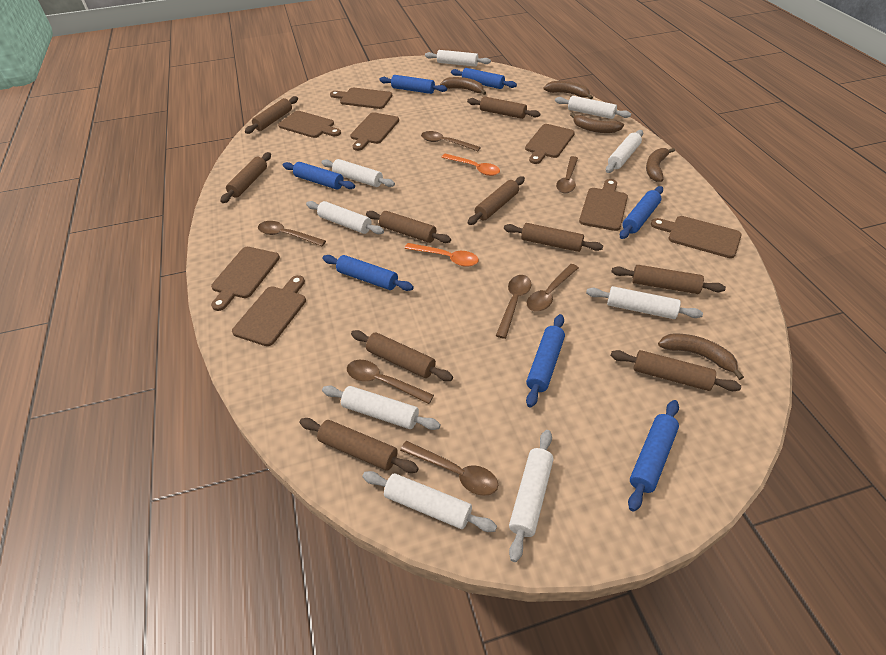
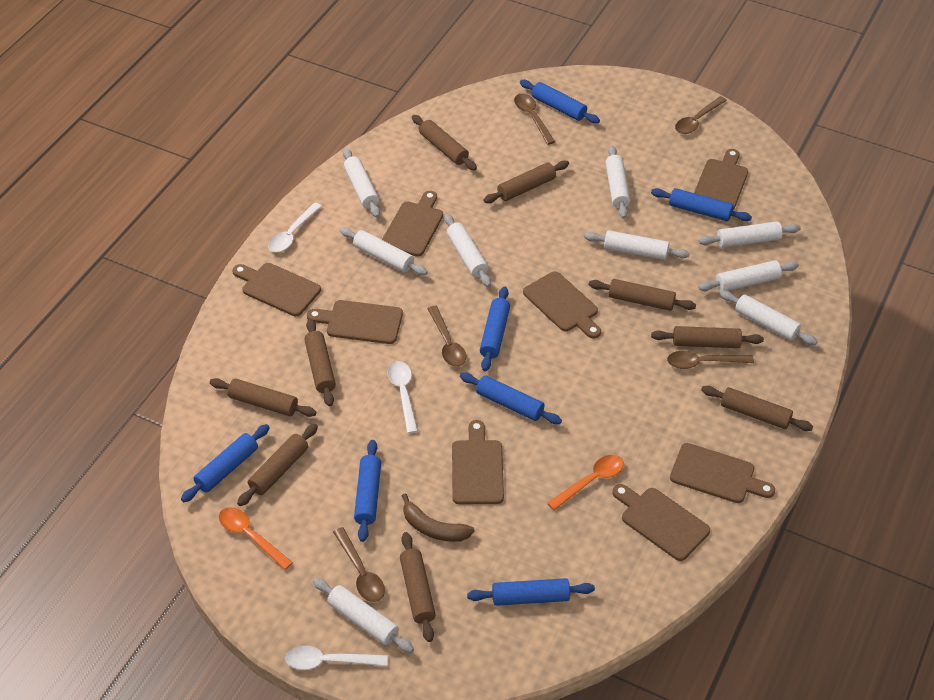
brown banana: 5 -> 1
brown rolling pin: 10 -> 9
brown spoon: 7 -> 5
white spoon: 0 -> 3

